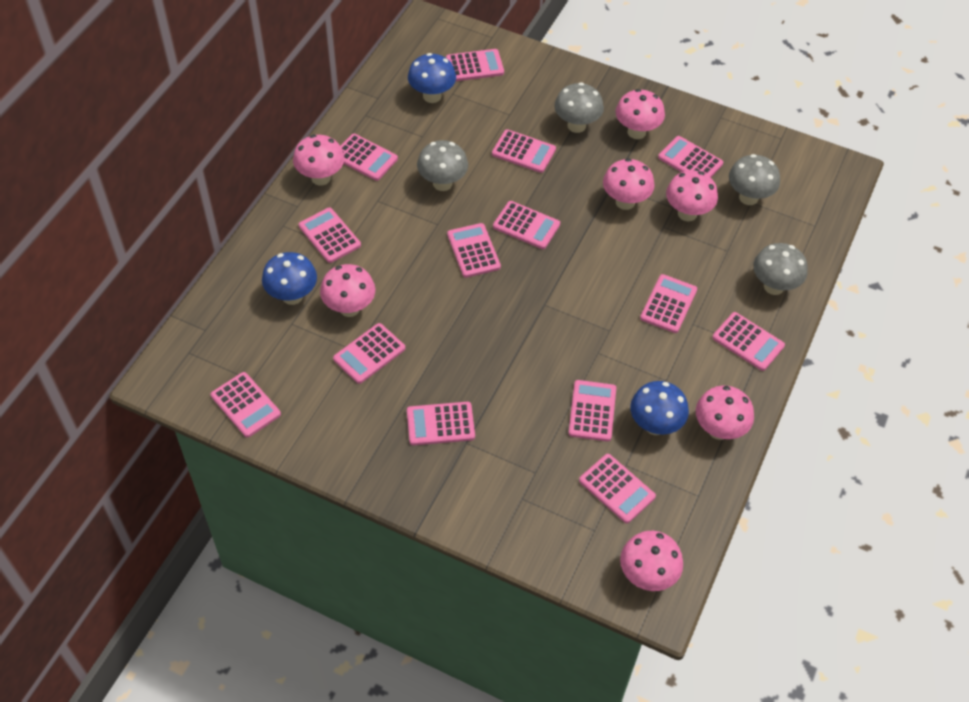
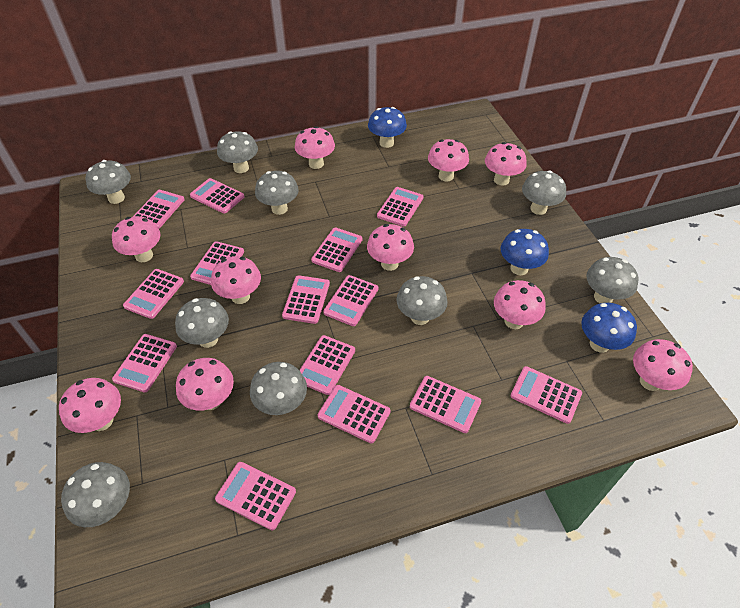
grey mushroom: 4 -> 9
pink mushroom: 7 -> 10

